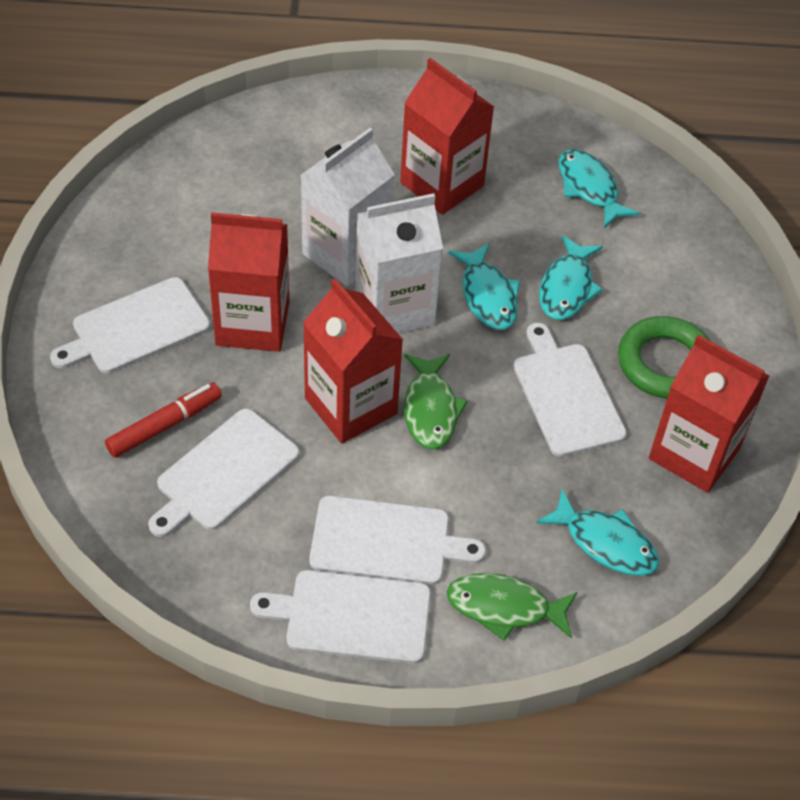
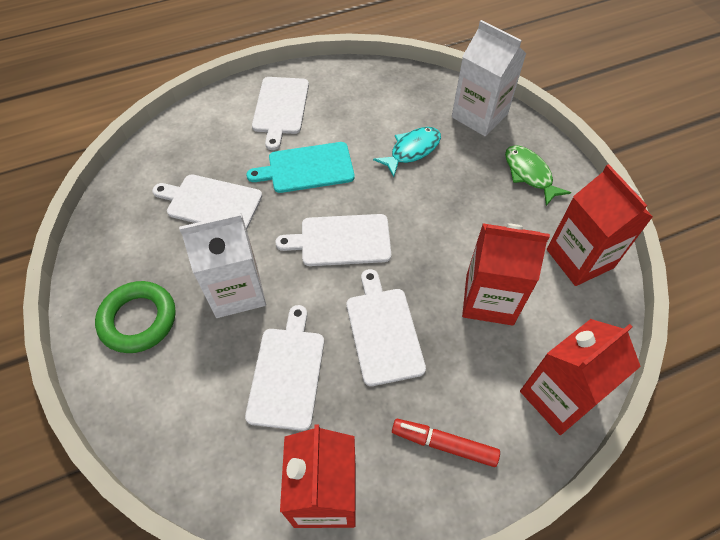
green fish: 2 -> 1
turquoise cutting board: 0 -> 1
turquoise fish: 4 -> 1

